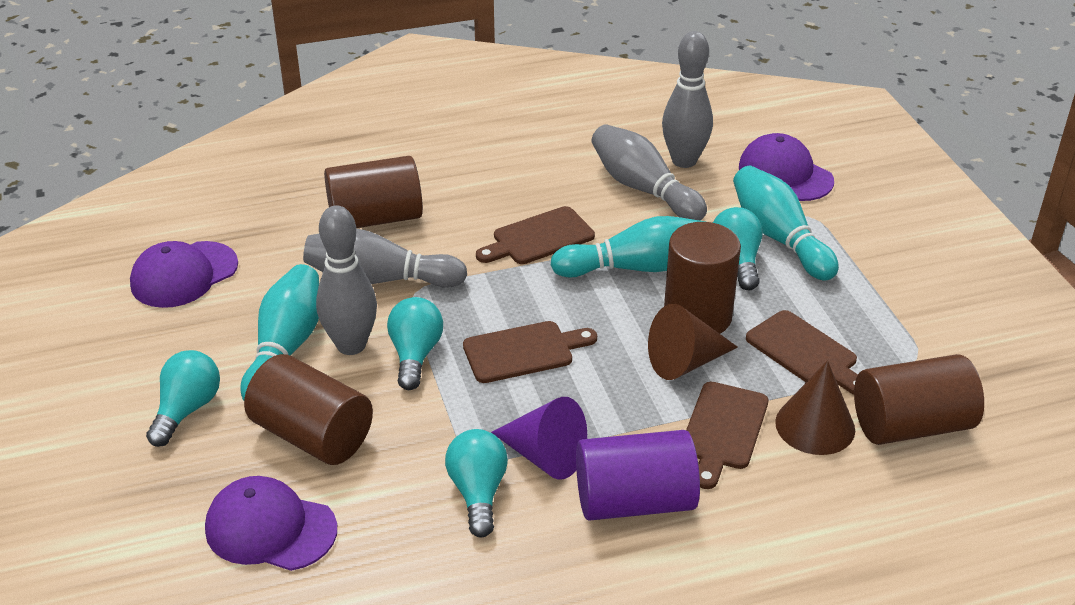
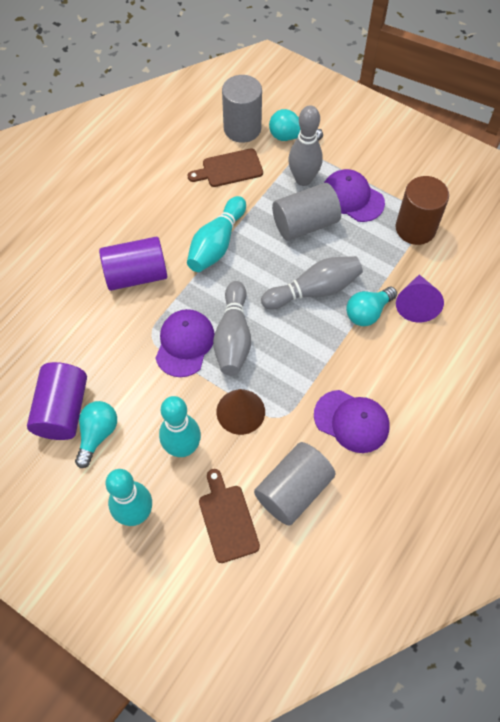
brown cone: 2 -> 1
brown cutting board: 4 -> 2
brown cylinder: 4 -> 1
grey bowling pin: 4 -> 3
grey cylinder: 0 -> 3
purple cylinder: 1 -> 2
turquoise light bulb: 4 -> 3

